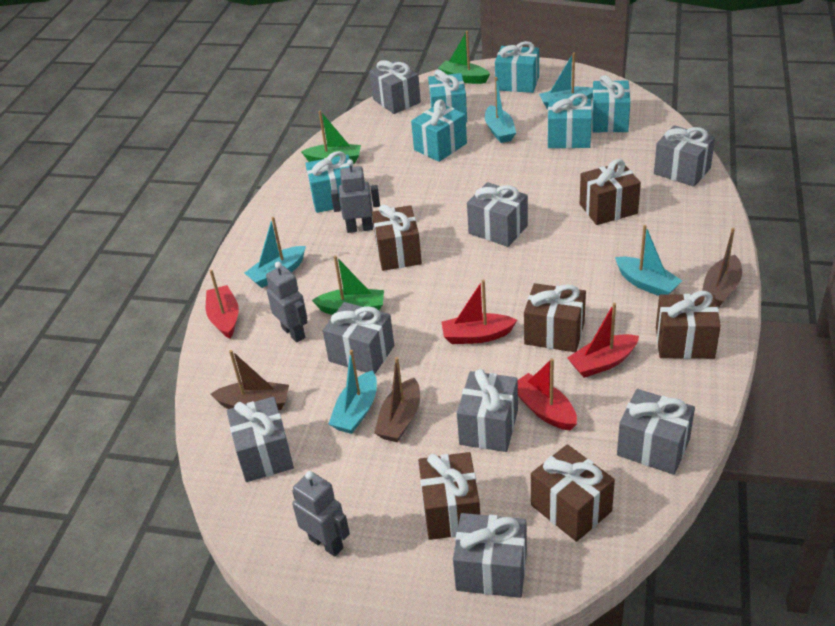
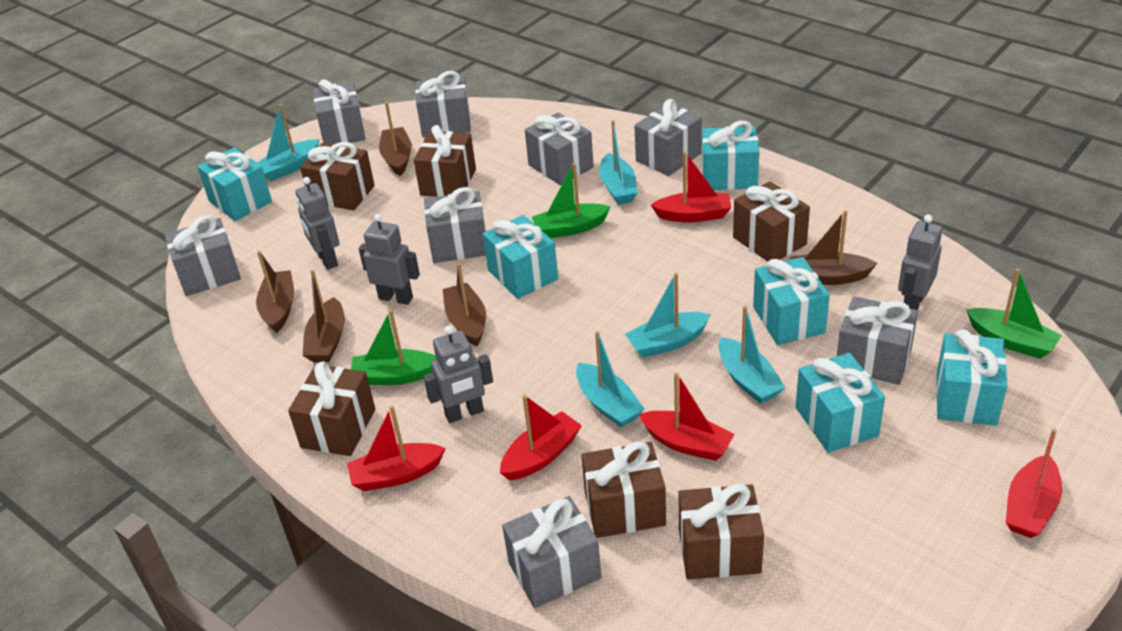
brown boat: 3 -> 5
grey robot: 3 -> 4
red boat: 4 -> 5

